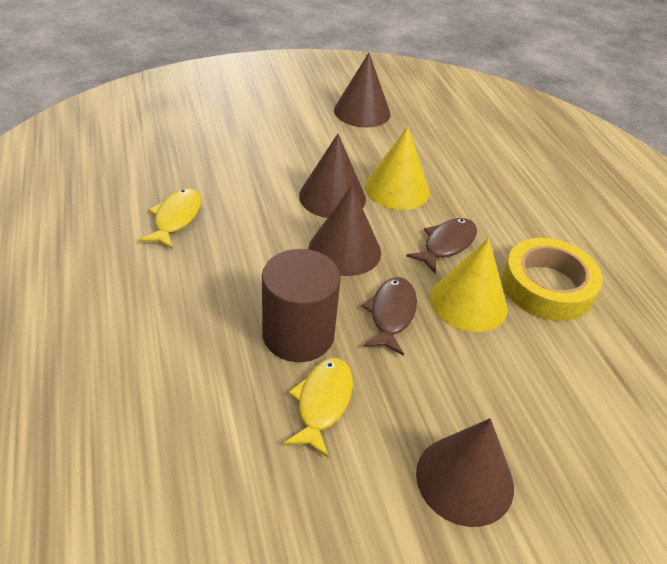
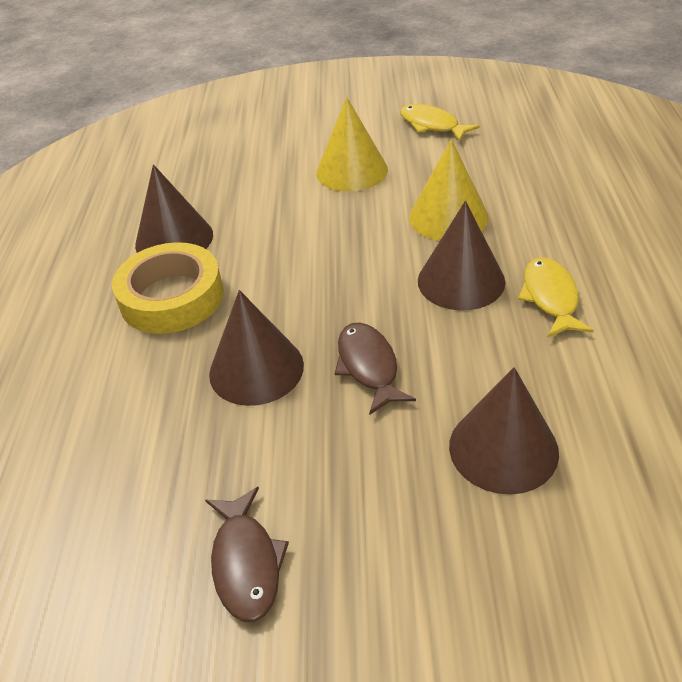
brown cylinder: 1 -> 0

